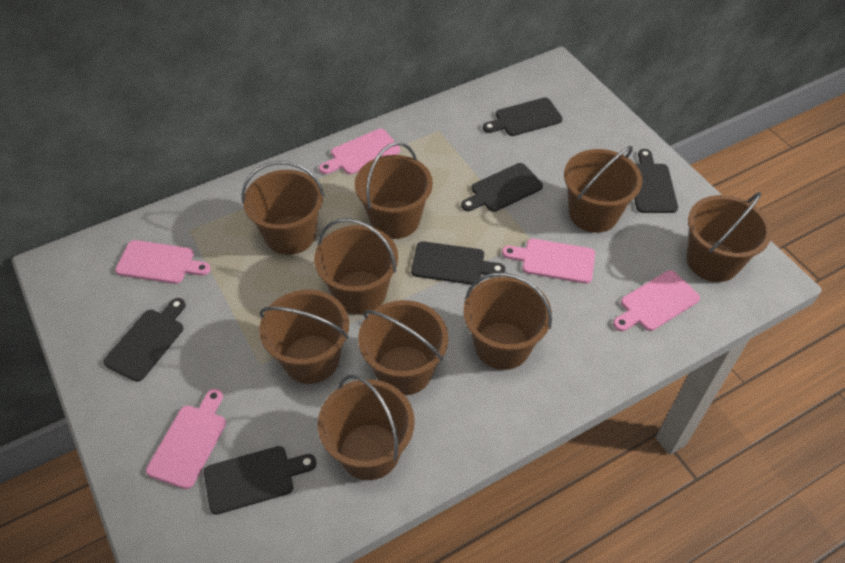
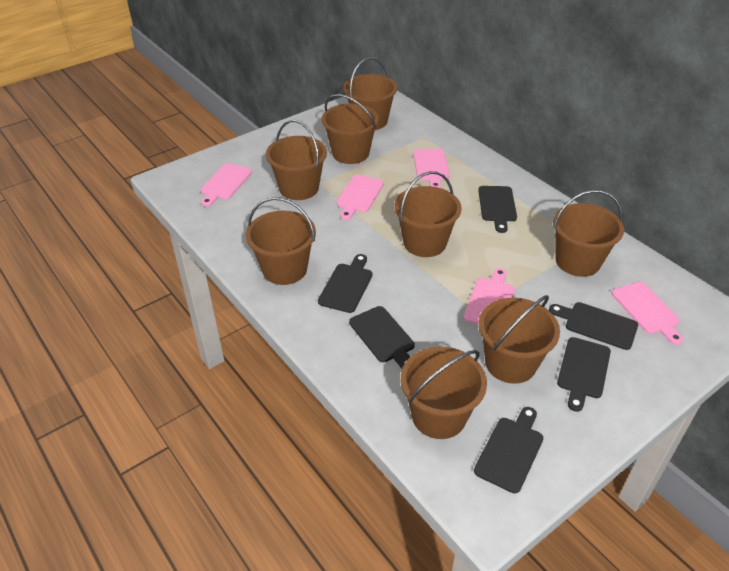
brown bucket: 9 -> 8

